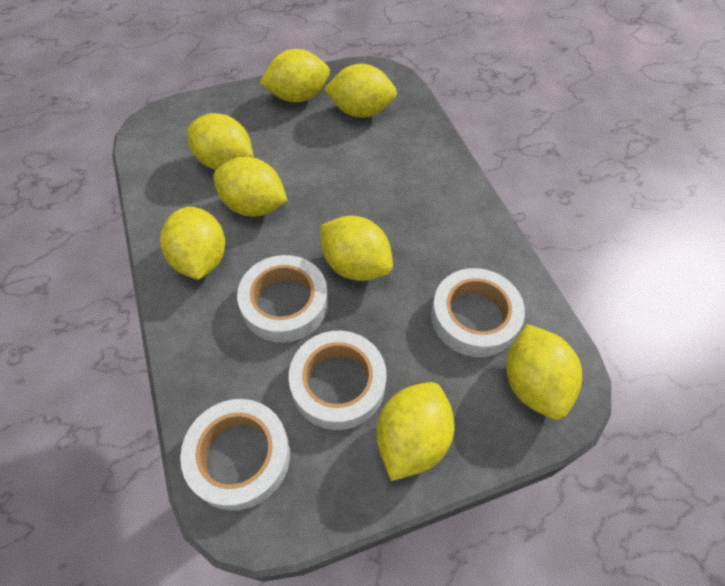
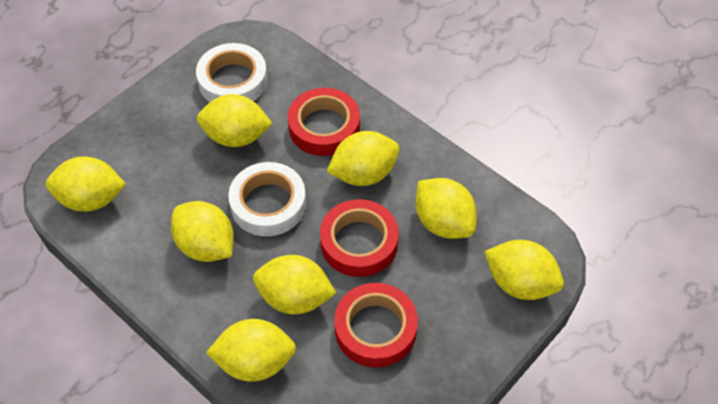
red tape: 0 -> 3
white tape: 4 -> 2

